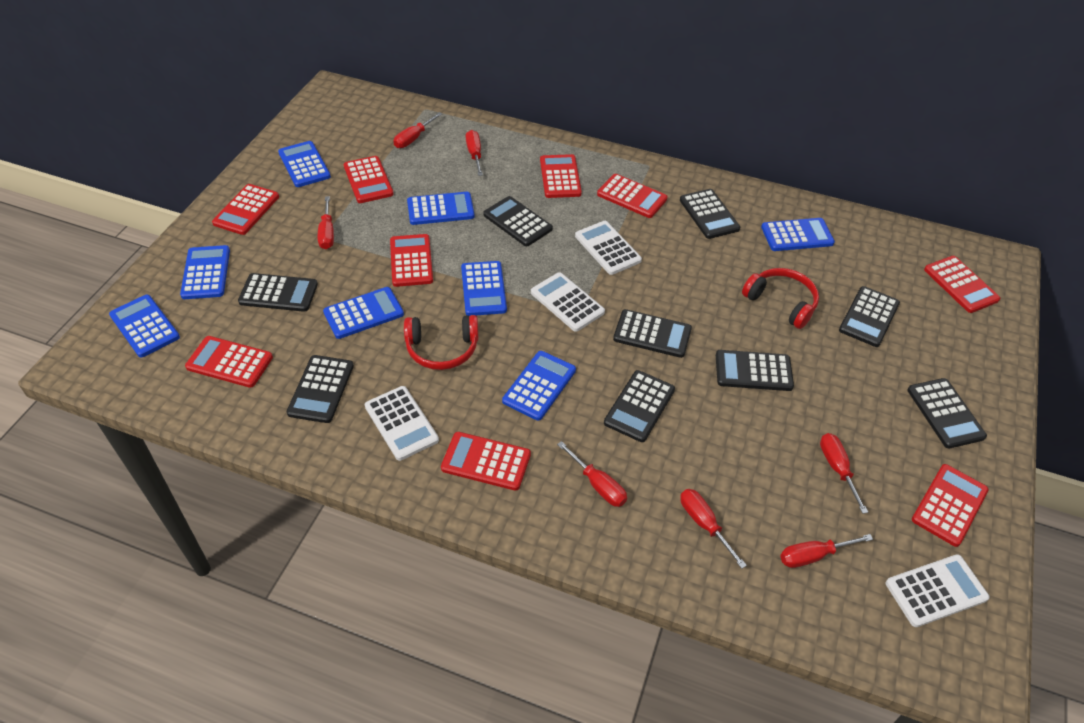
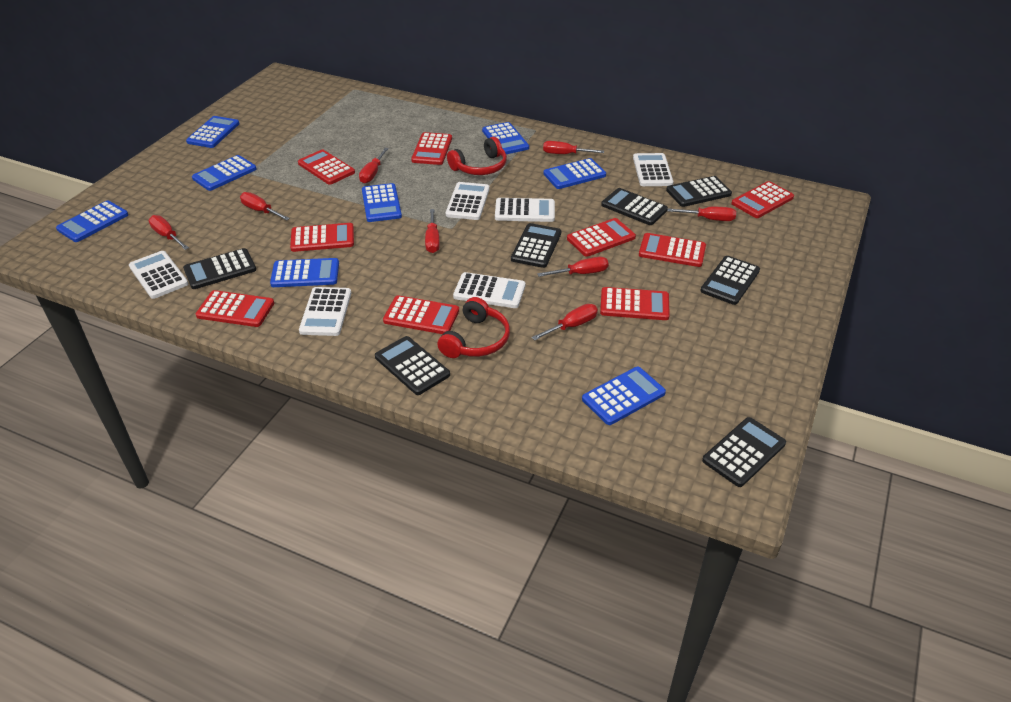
black calculator: 9 -> 7
red screwdriver: 7 -> 8
white calculator: 4 -> 6

